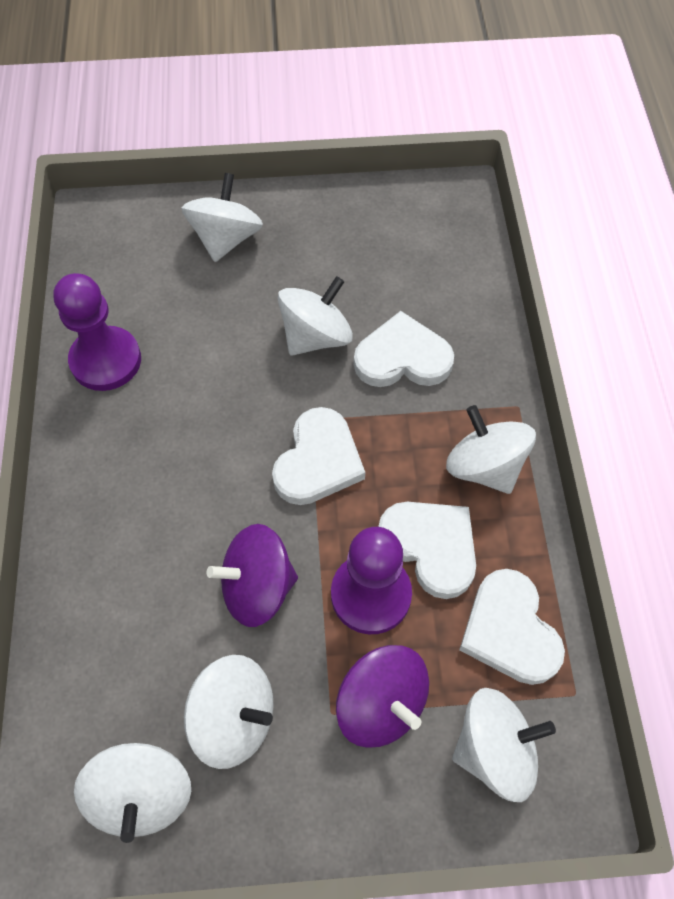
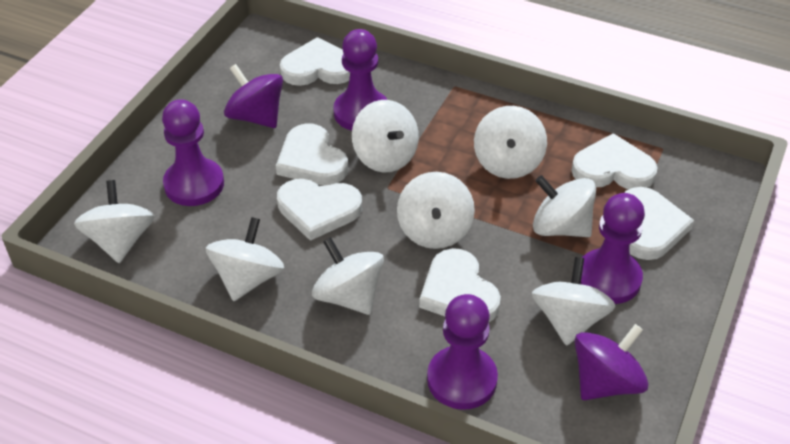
purple pawn: 2 -> 4
white heart: 4 -> 6
white spinning top: 6 -> 8

